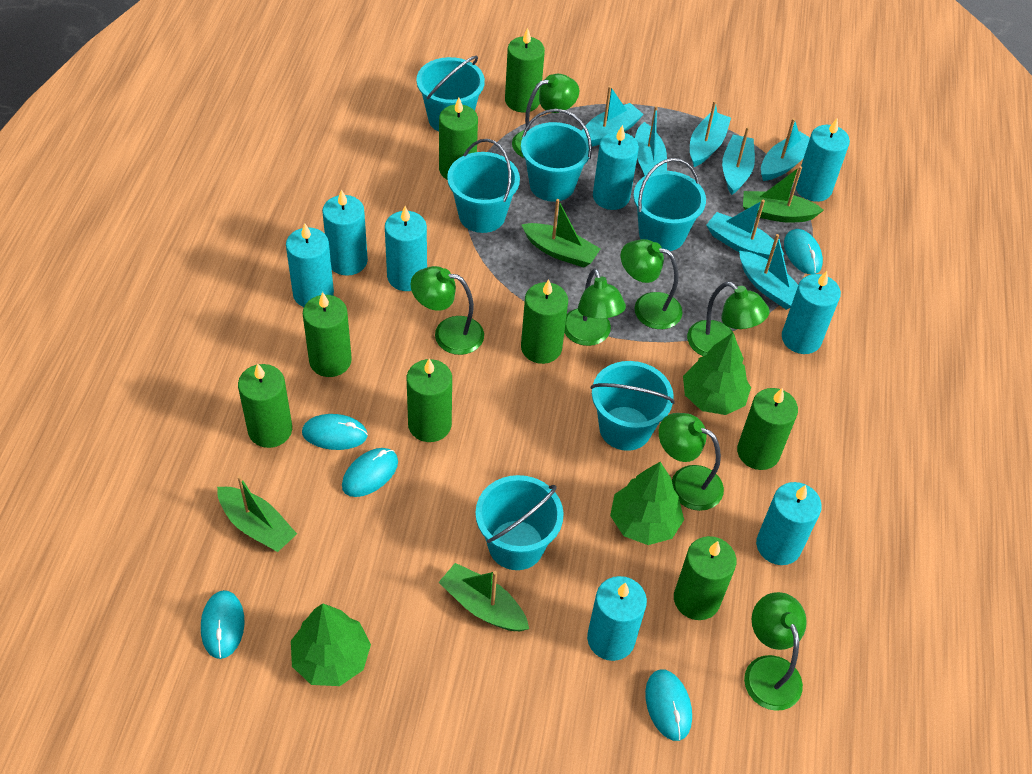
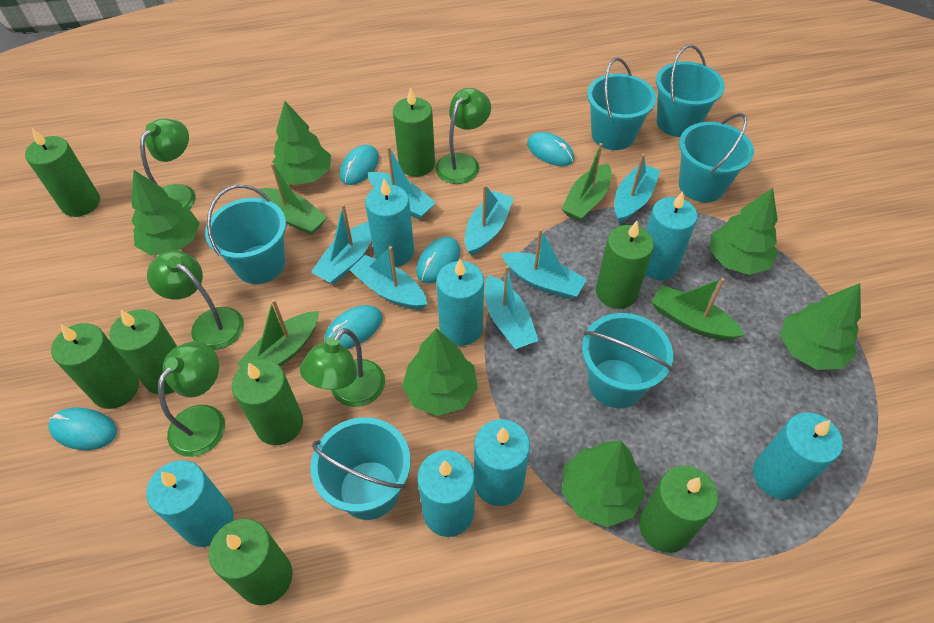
green lamp: 7 -> 5
green tree: 3 -> 6
turquoise candle: 8 -> 7

